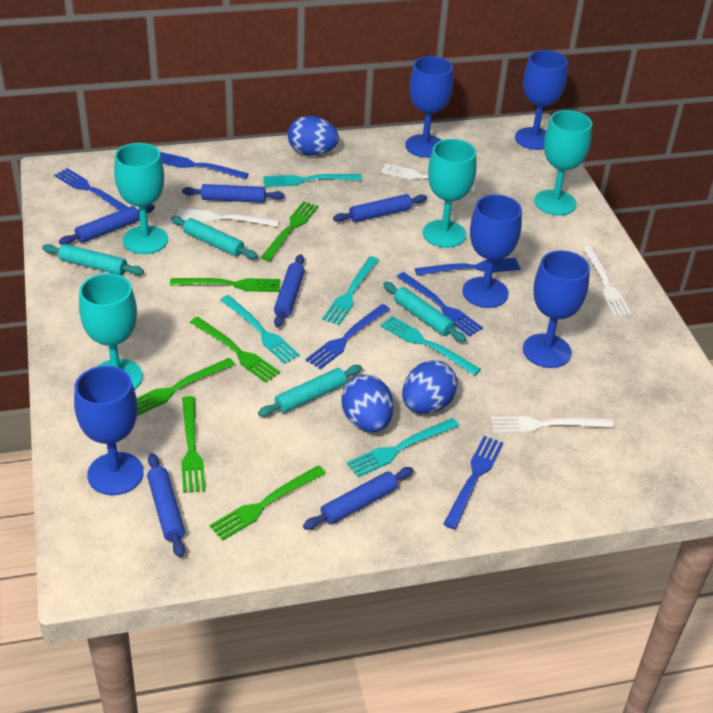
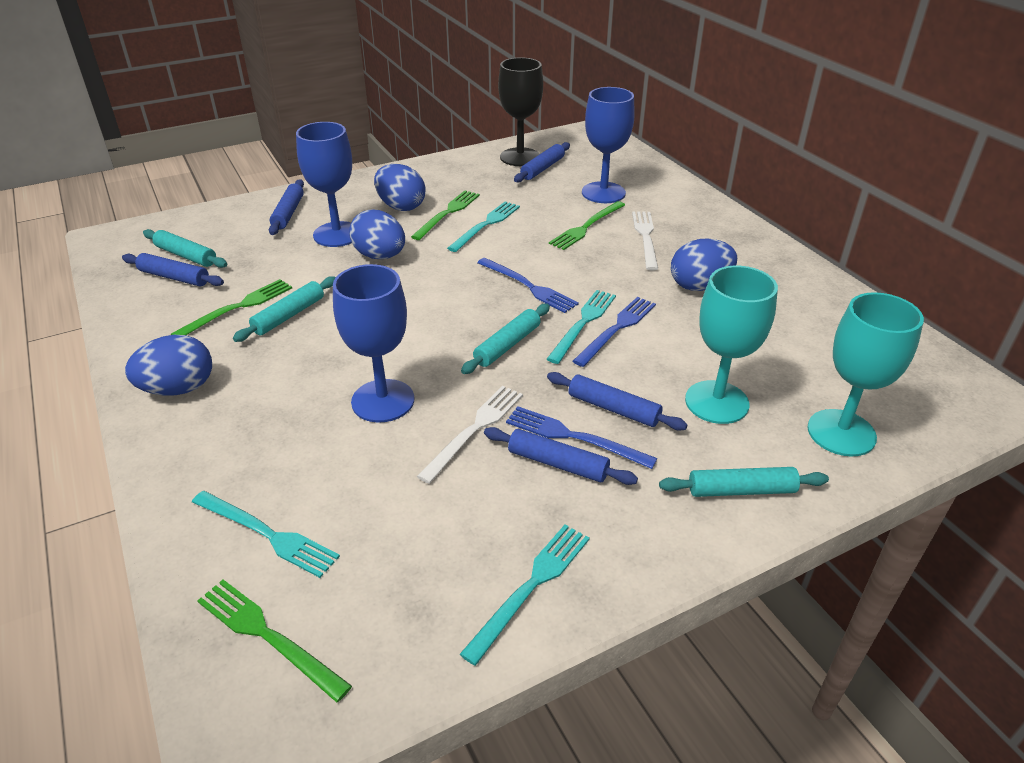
black goblet: 0 -> 1
blue egg: 3 -> 4
blue fork: 6 -> 3
blue goblet: 5 -> 3
blue rolling pin: 6 -> 5
green fork: 6 -> 4
turquoise fork: 5 -> 4
turquoise goblet: 4 -> 2
white fork: 4 -> 2

